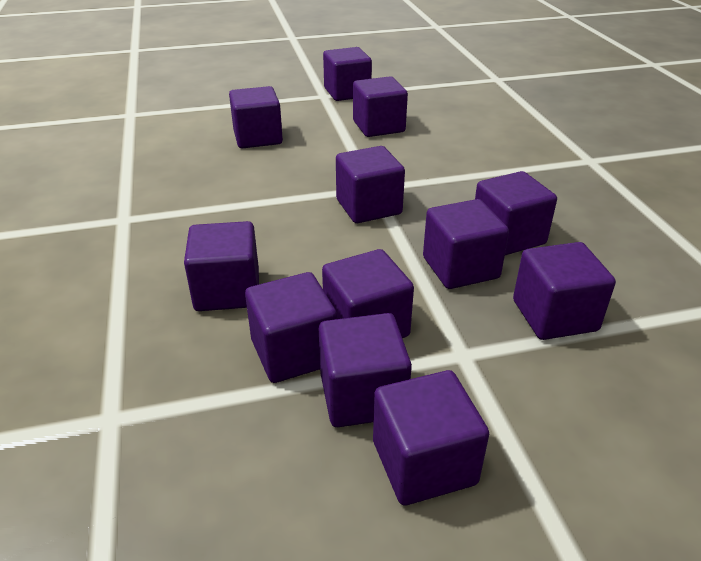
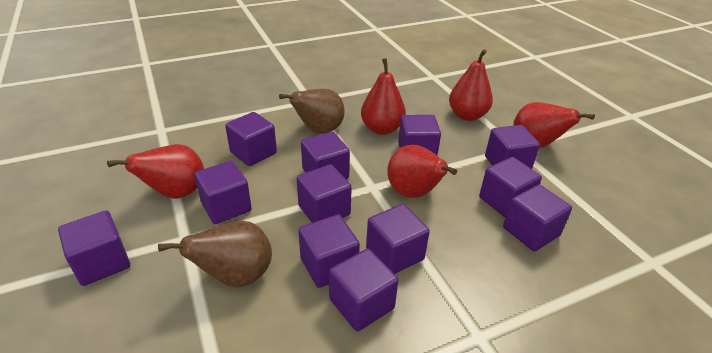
brown pear: 0 -> 2
red pear: 0 -> 5

